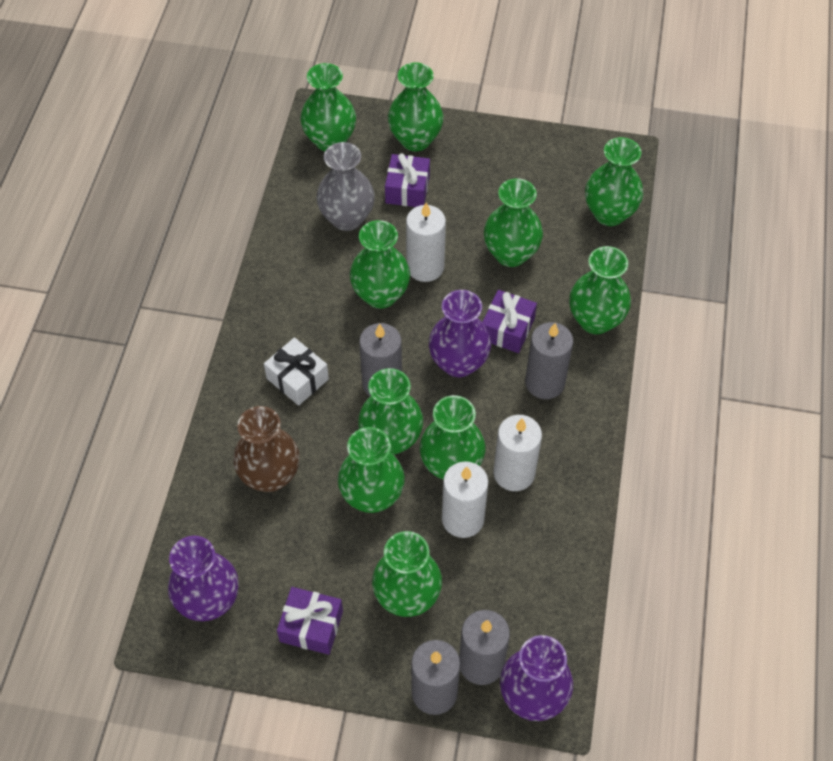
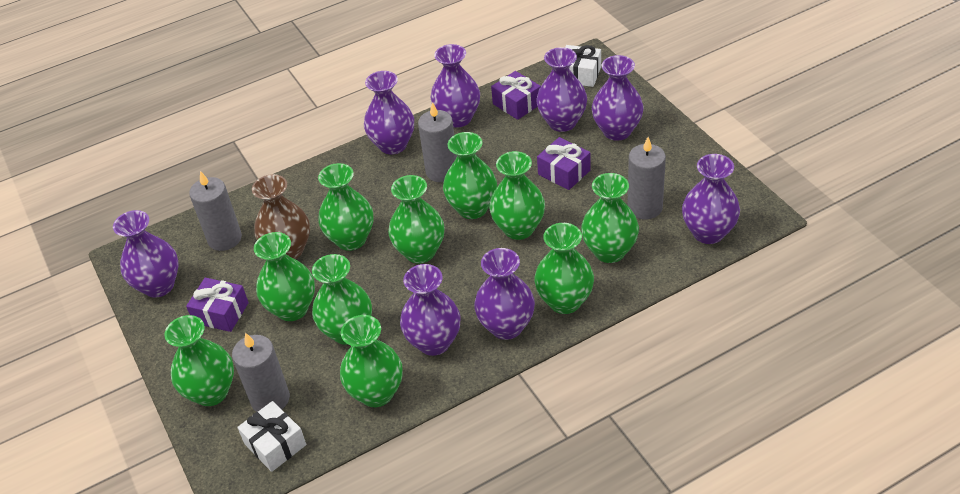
grey vase: 1 -> 0
purple vase: 3 -> 8
white candle: 3 -> 0
white gift: 1 -> 2

